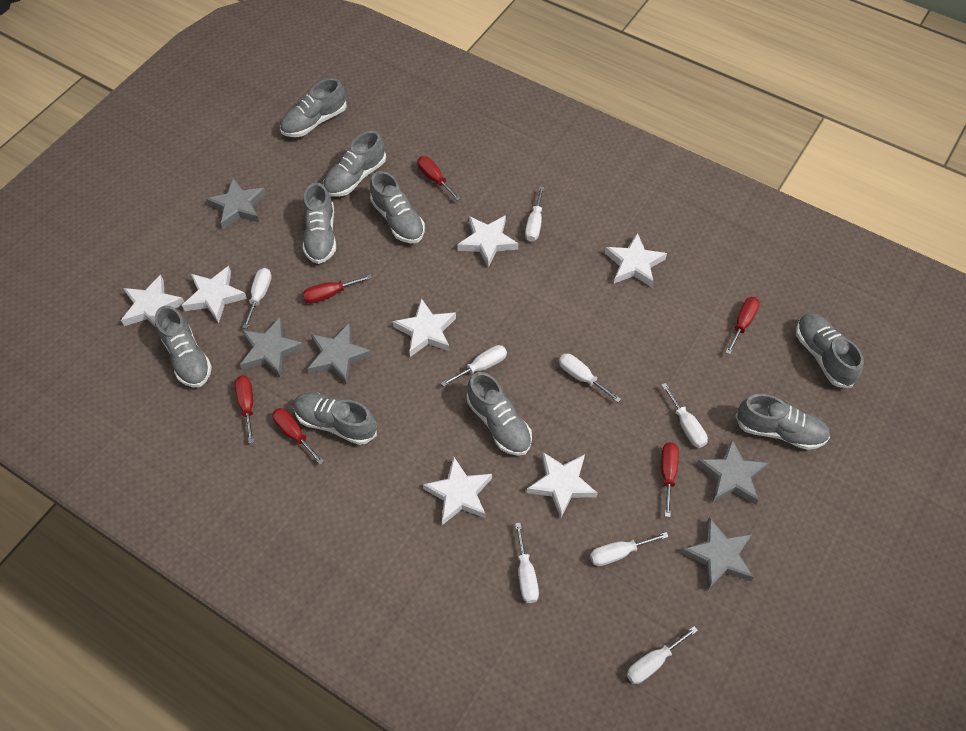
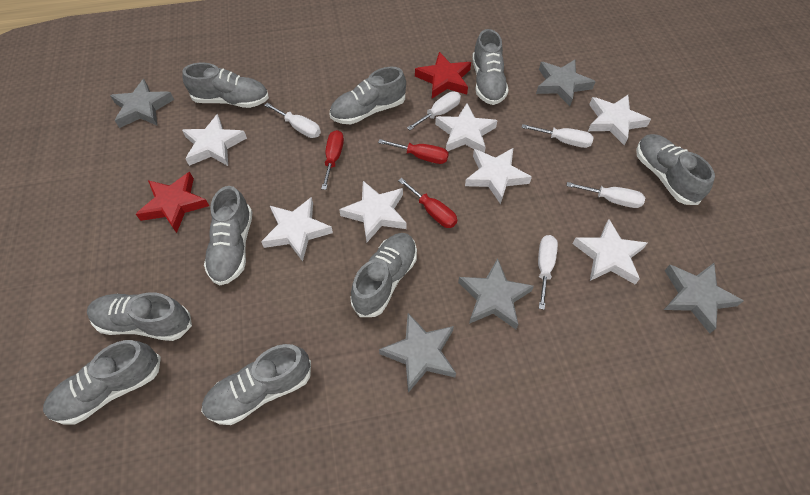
red screwdriver: 6 -> 3
red star: 0 -> 2
white screwdriver: 8 -> 5

